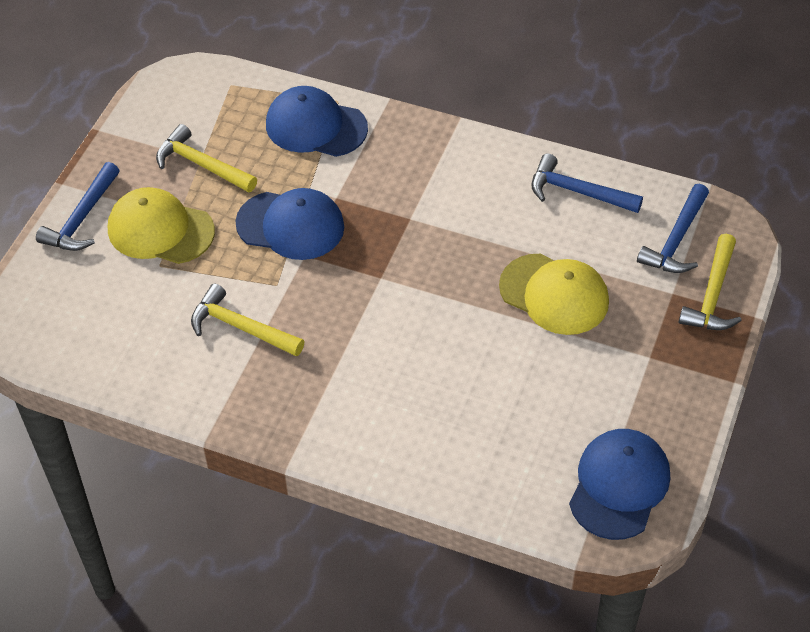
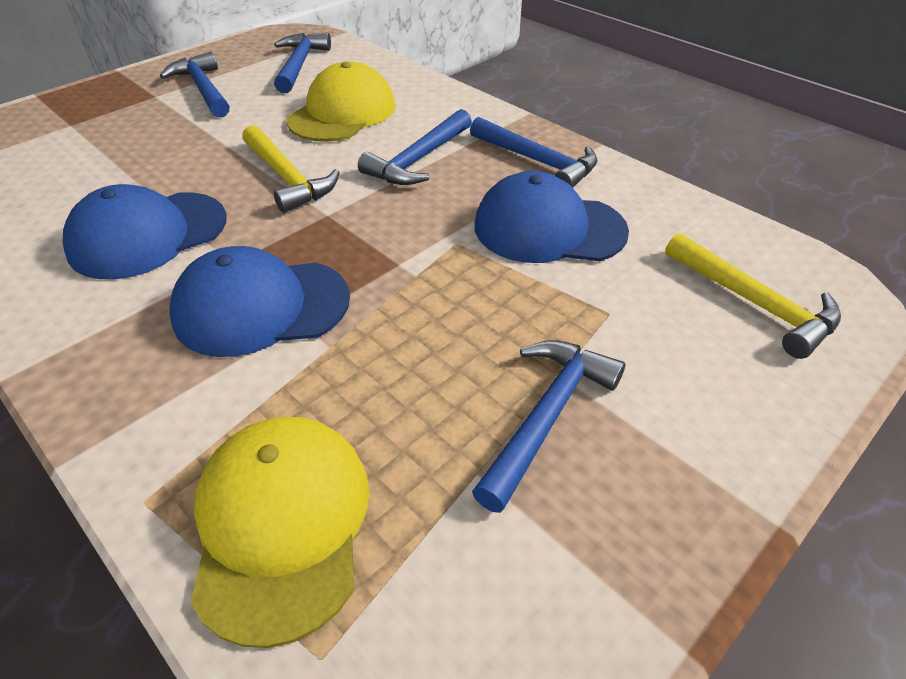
blue hammer: 3 -> 5
yellow hammer: 3 -> 2

